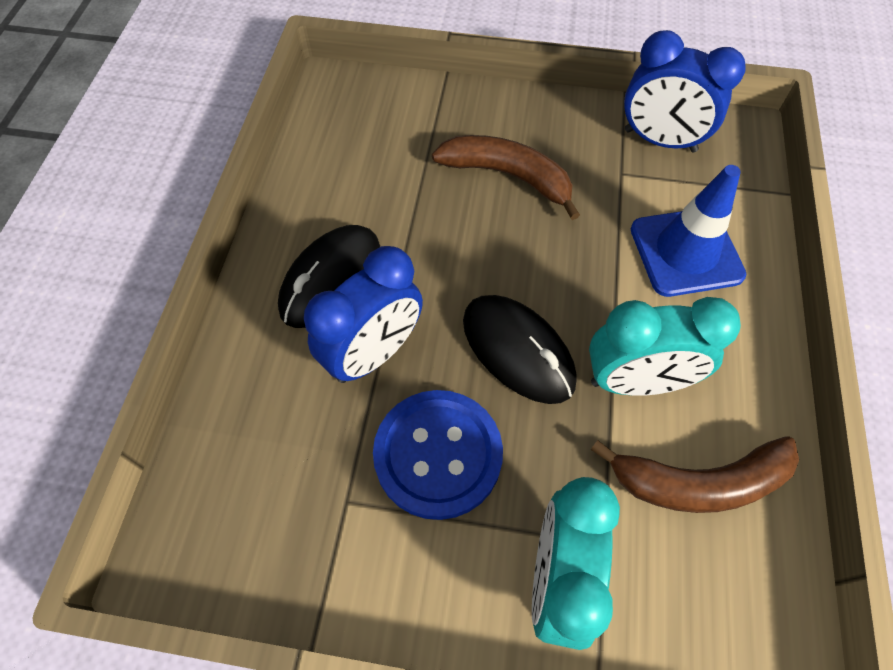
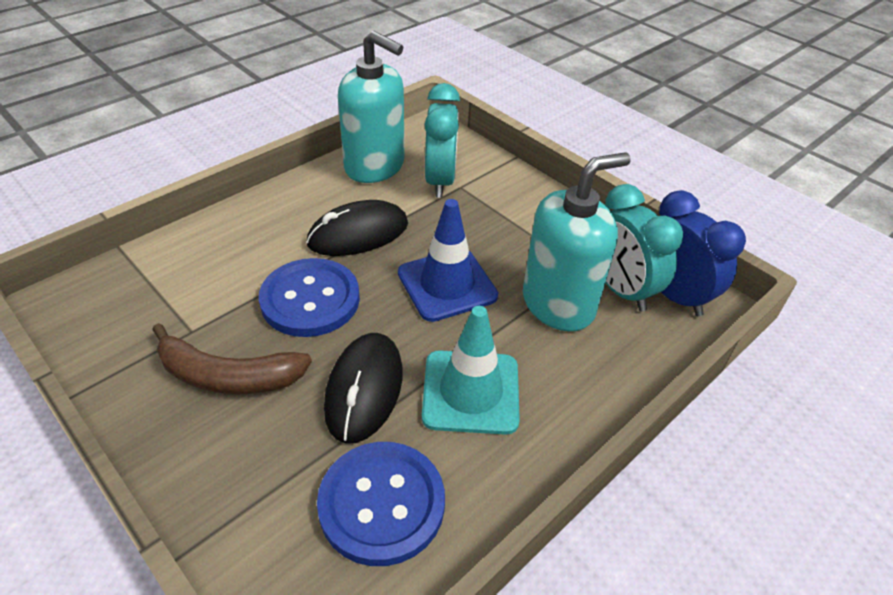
blue button: 1 -> 2
blue clock: 2 -> 1
brown banana: 2 -> 1
turquoise soap dispenser: 0 -> 2
turquoise traffic cone: 0 -> 1

